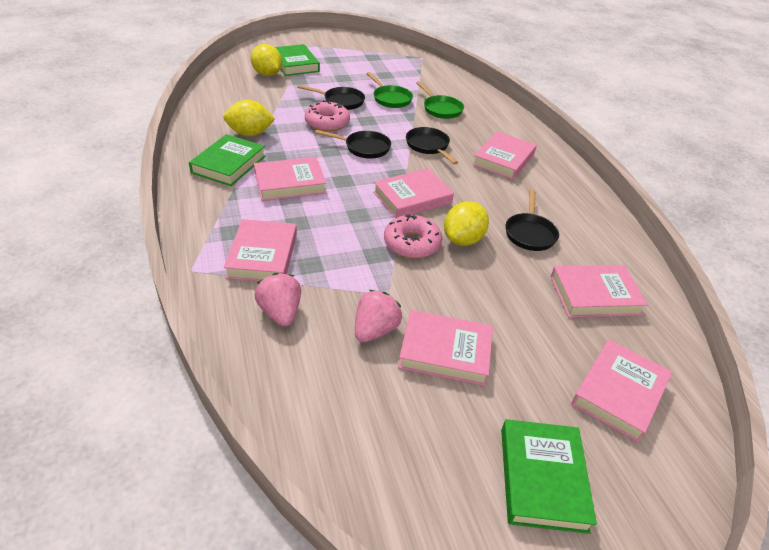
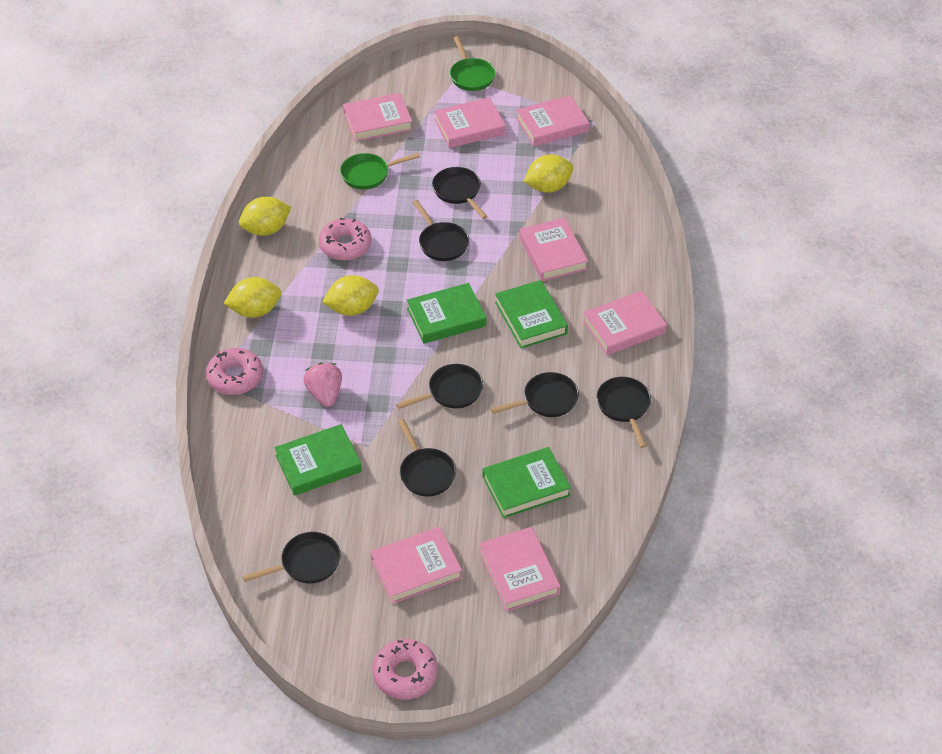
black pan: 4 -> 7
green book: 3 -> 4
pink donut: 2 -> 3
pink strawberry: 2 -> 1
yellow lemon: 3 -> 4

